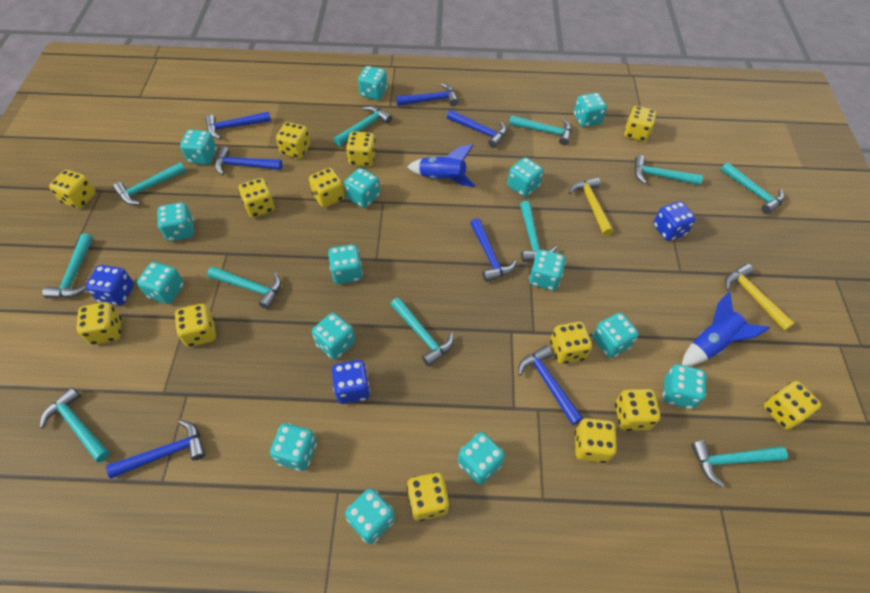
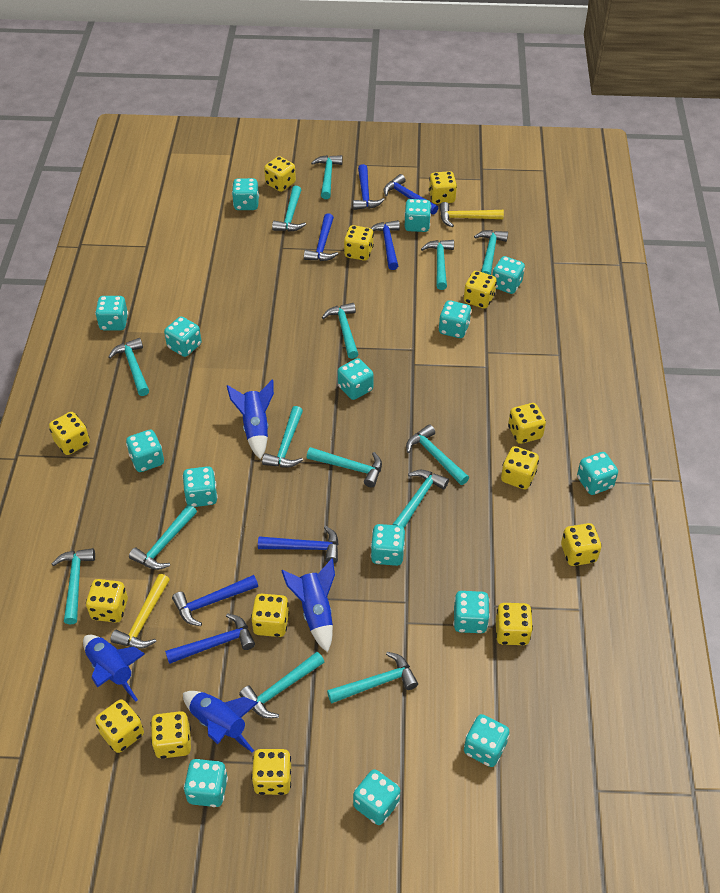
blue dice: 3 -> 0
blue rocket: 2 -> 4
turquoise hammer: 11 -> 14
yellow dice: 13 -> 14

